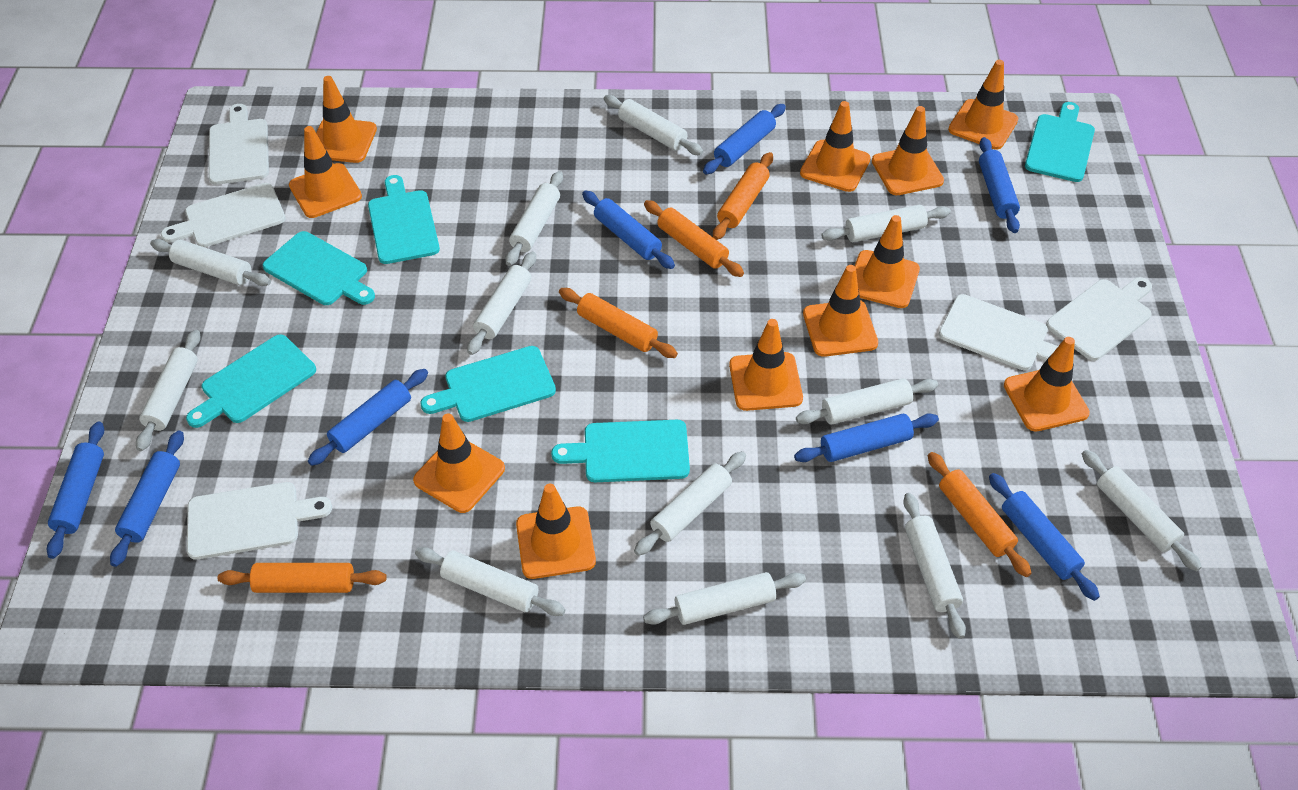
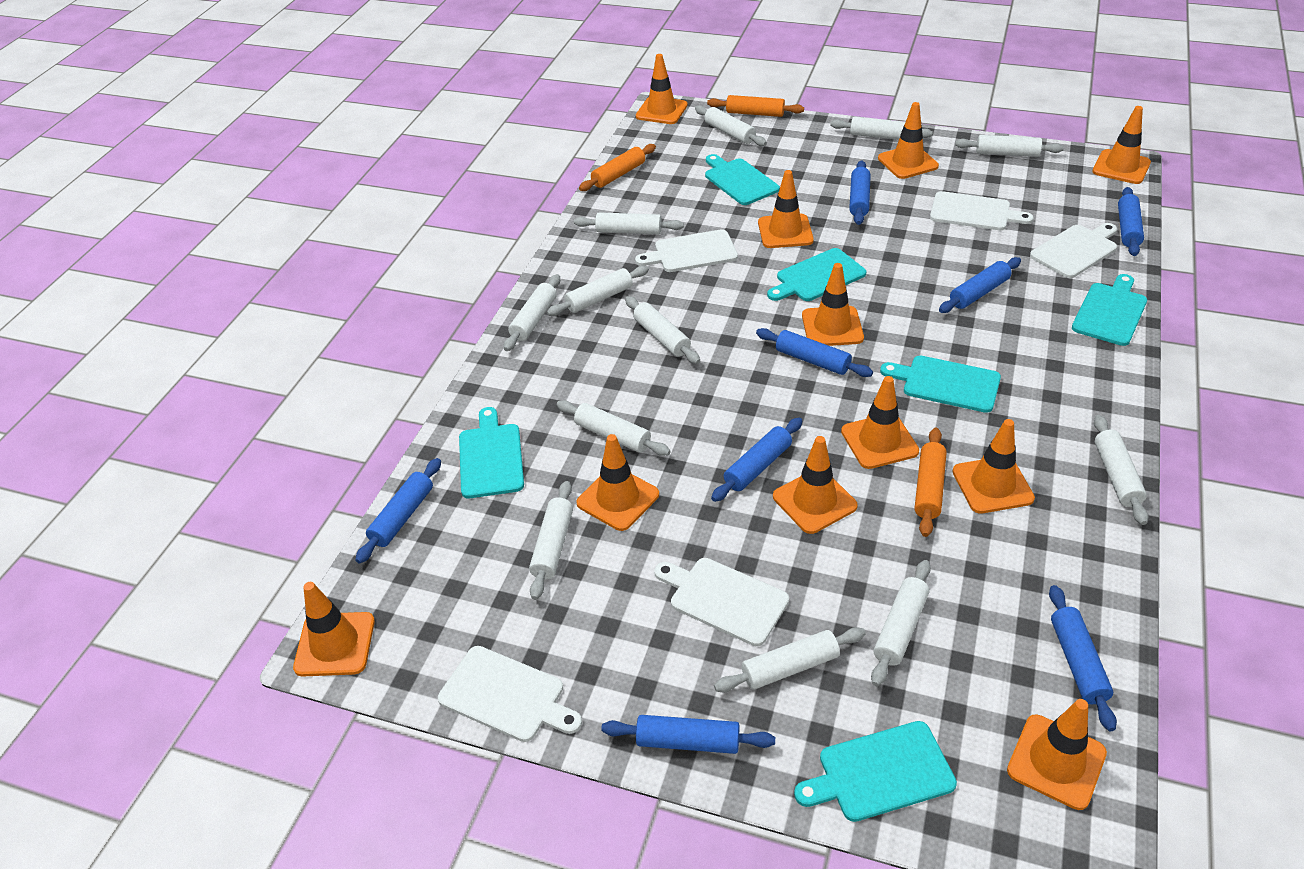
orange rolling pin: 5 -> 3

